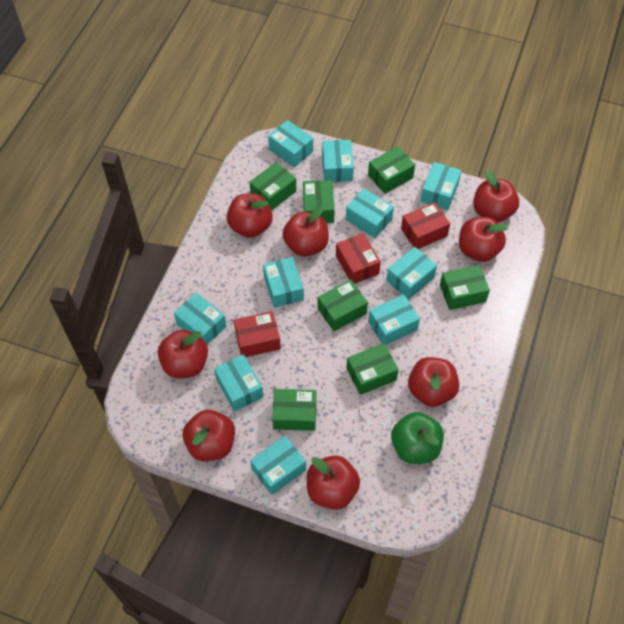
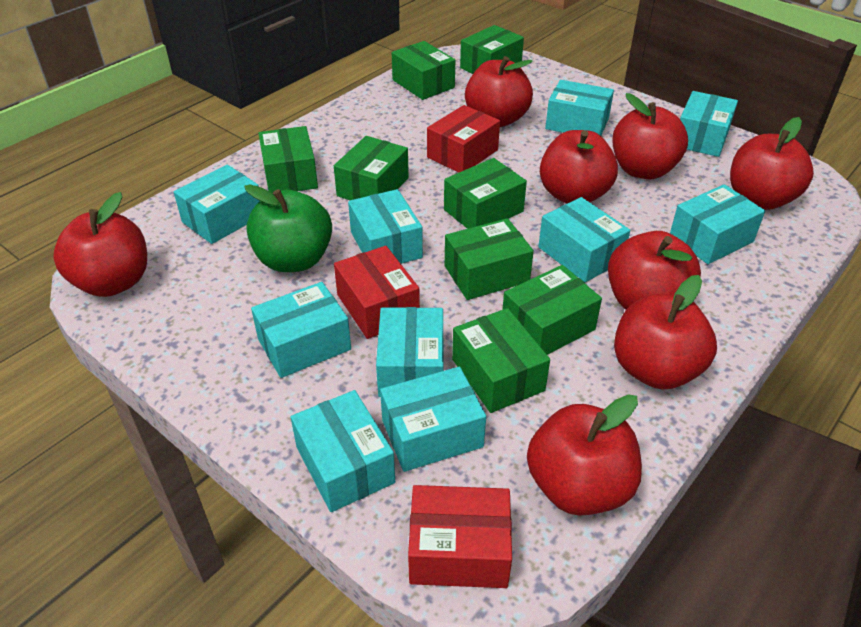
green box: 7 -> 8

